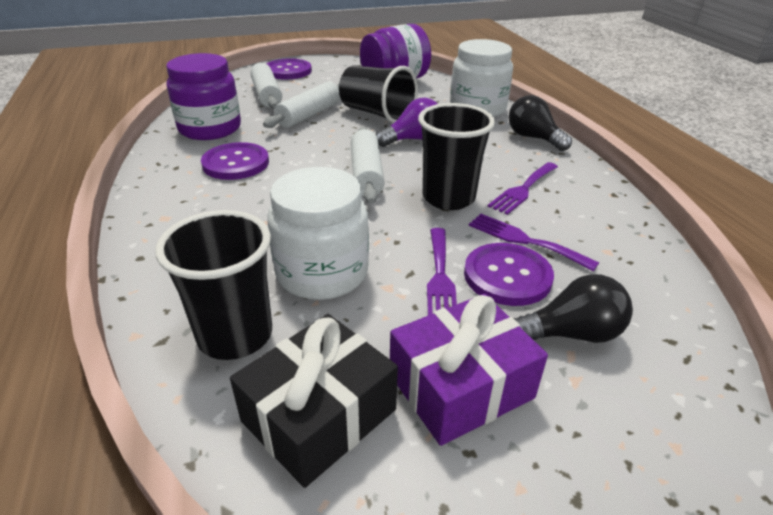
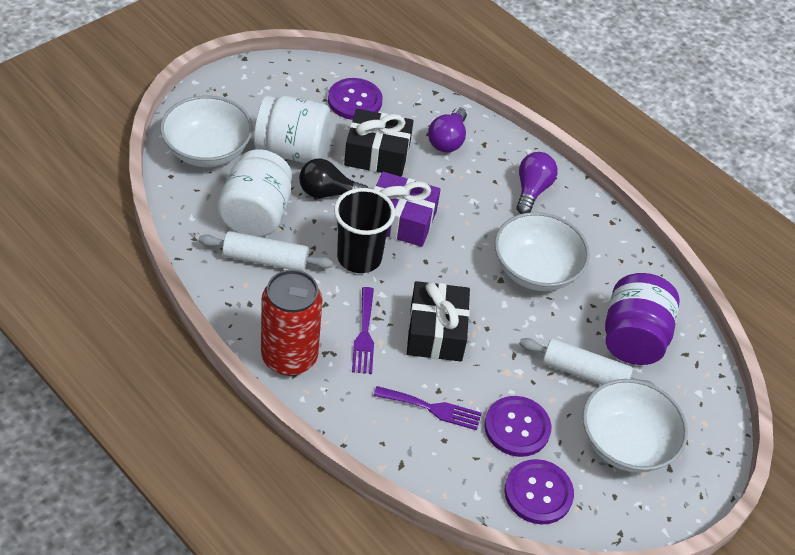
black cup: 3 -> 1
black gift: 1 -> 2
black light bulb: 2 -> 1
purple fork: 3 -> 2
purple jar: 2 -> 1
purple light bulb: 1 -> 2
red can: 0 -> 1
white bowl: 0 -> 3
white rolling pin: 3 -> 2

